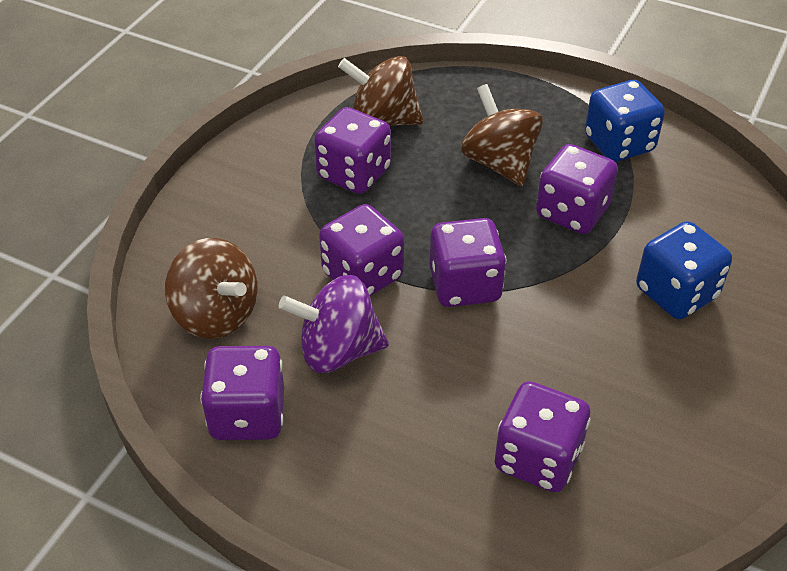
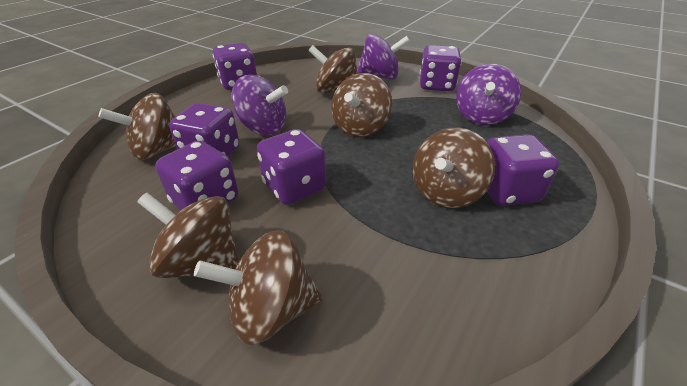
blue dice: 2 -> 0
brown spinning top: 3 -> 6
purple spinning top: 1 -> 3

